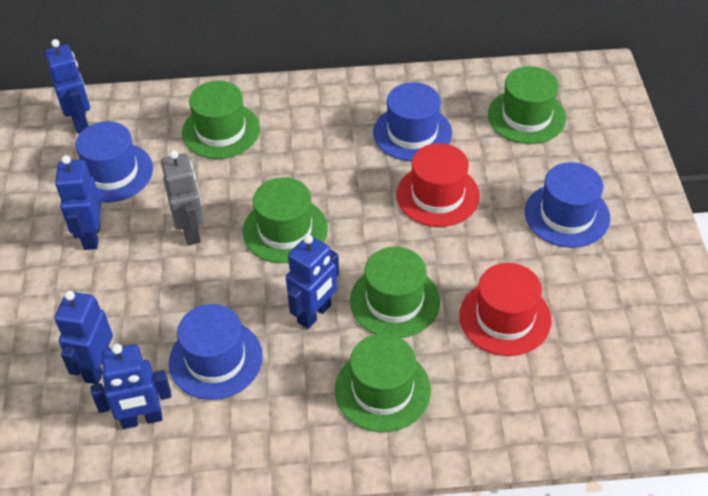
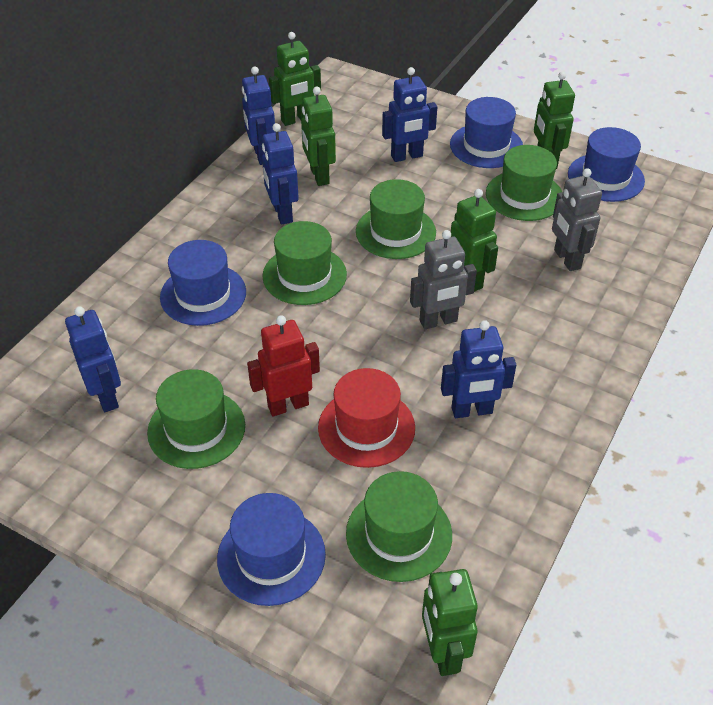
green robot: 0 -> 5
grey robot: 1 -> 2
red hat: 2 -> 1
red robot: 0 -> 1

